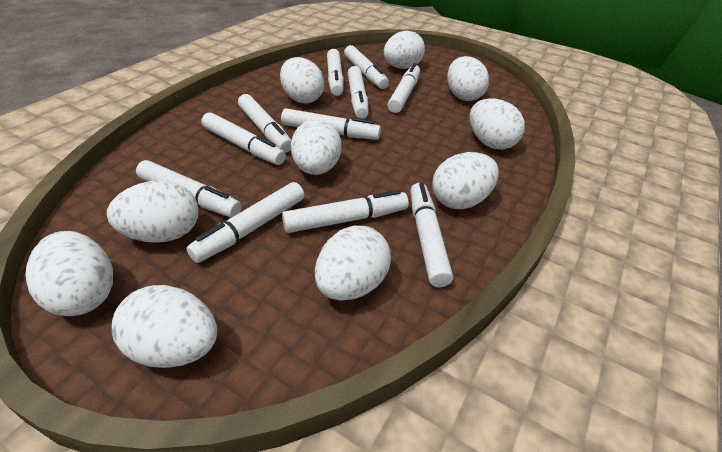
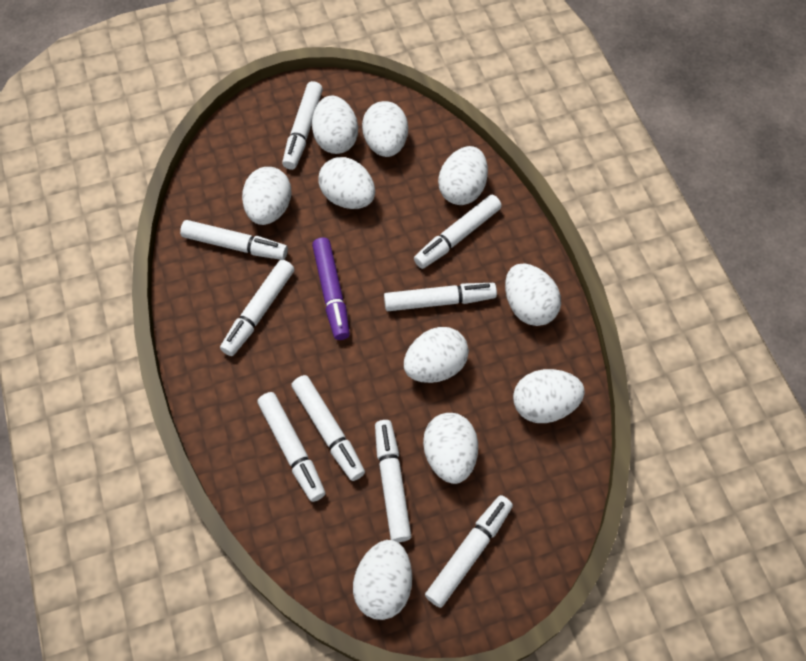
purple marker: 0 -> 1
white marker: 11 -> 9

